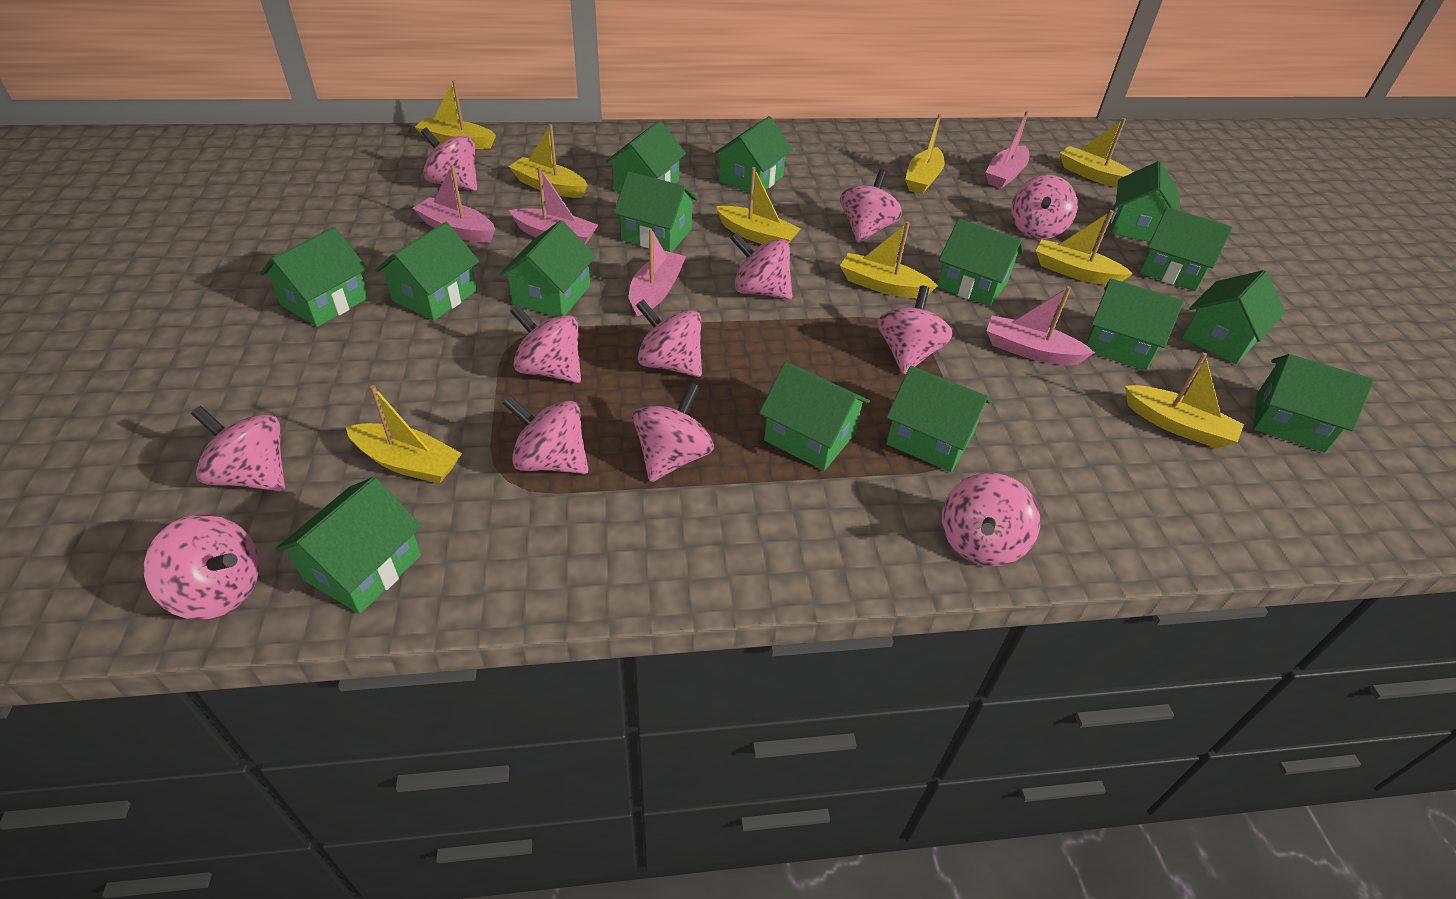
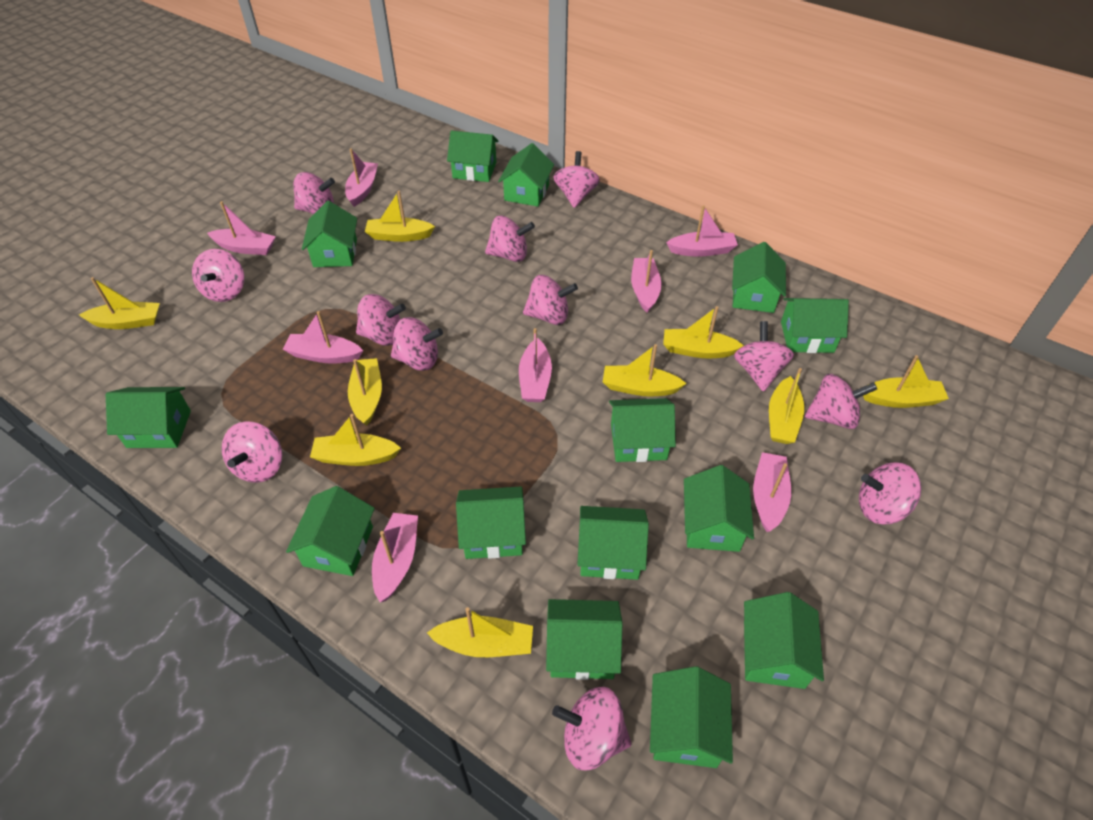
green house: 15 -> 14
pink boat: 5 -> 8

